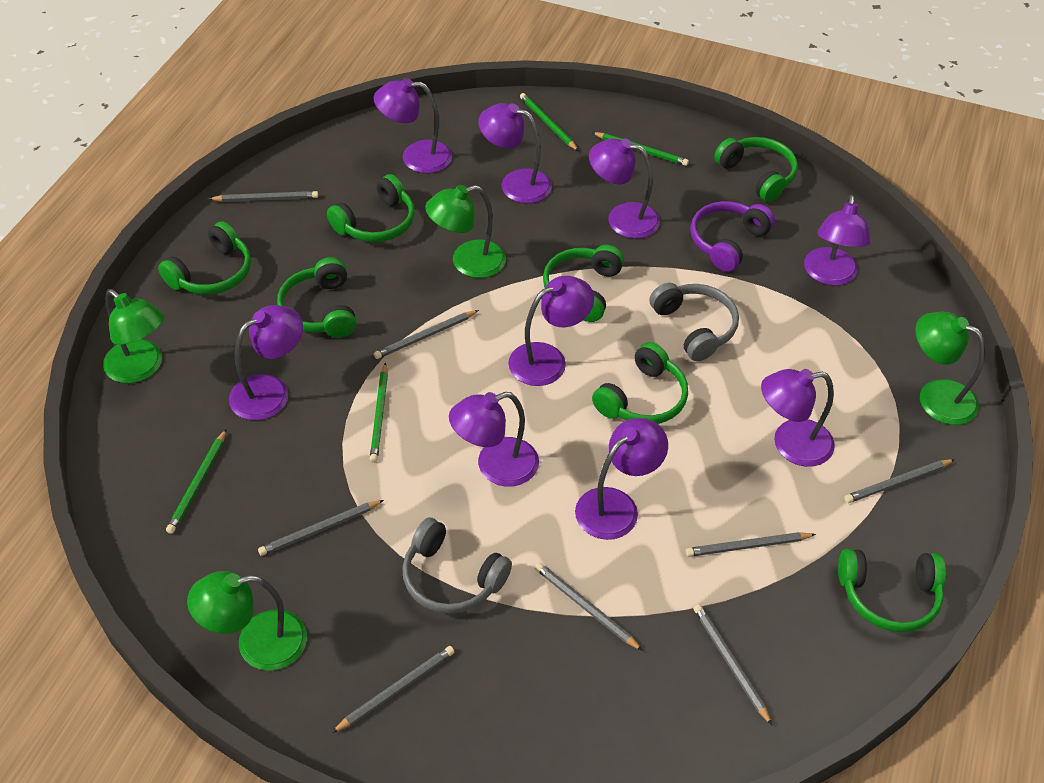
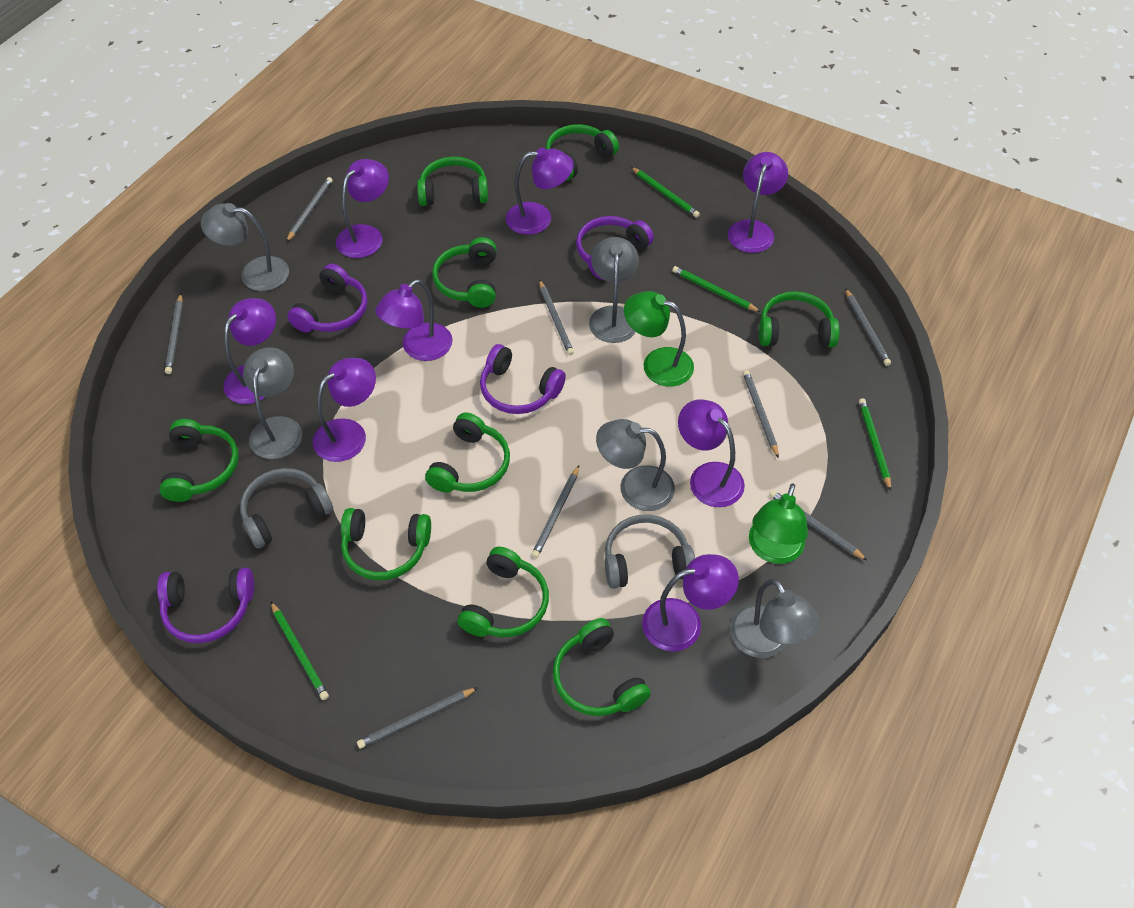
green headphones: 7 -> 9
green lamp: 4 -> 2
grey lamp: 0 -> 5
purple headphones: 1 -> 4
purple lamp: 9 -> 8

